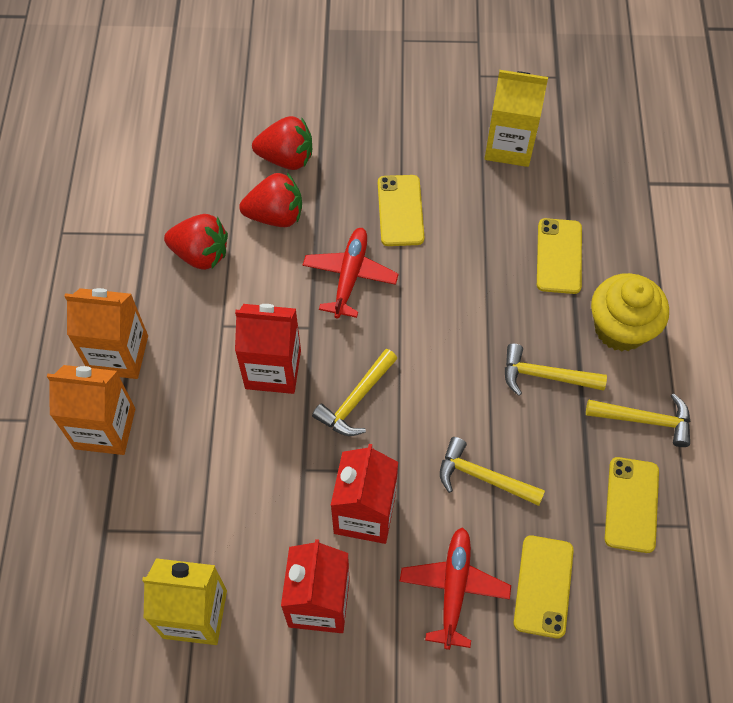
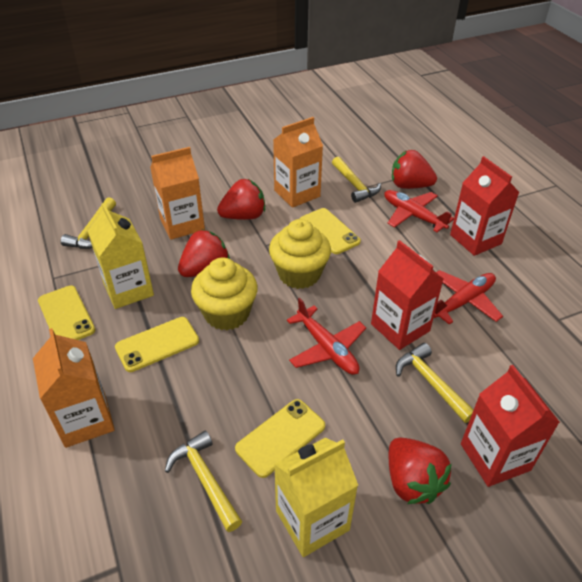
orange carton: 2 -> 3
red plane: 2 -> 3
red strawberry: 3 -> 4
yellow cupcake: 1 -> 2

